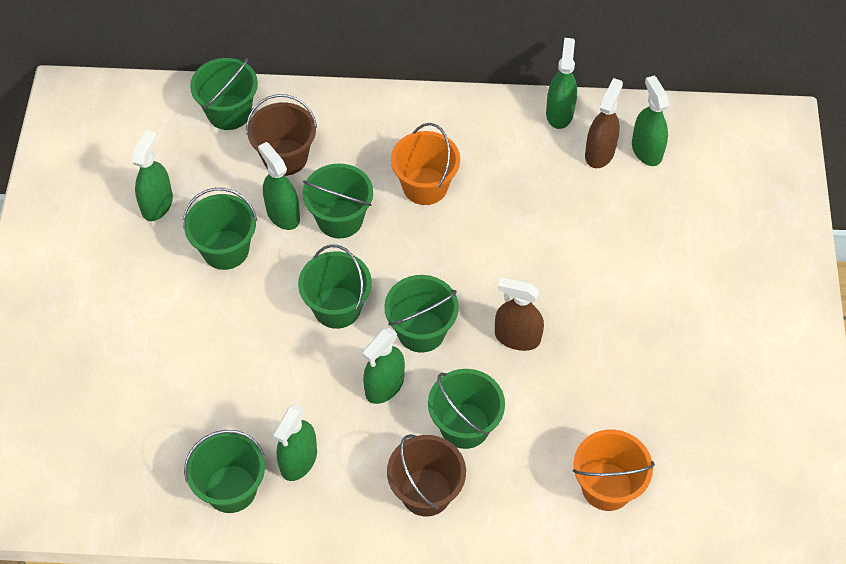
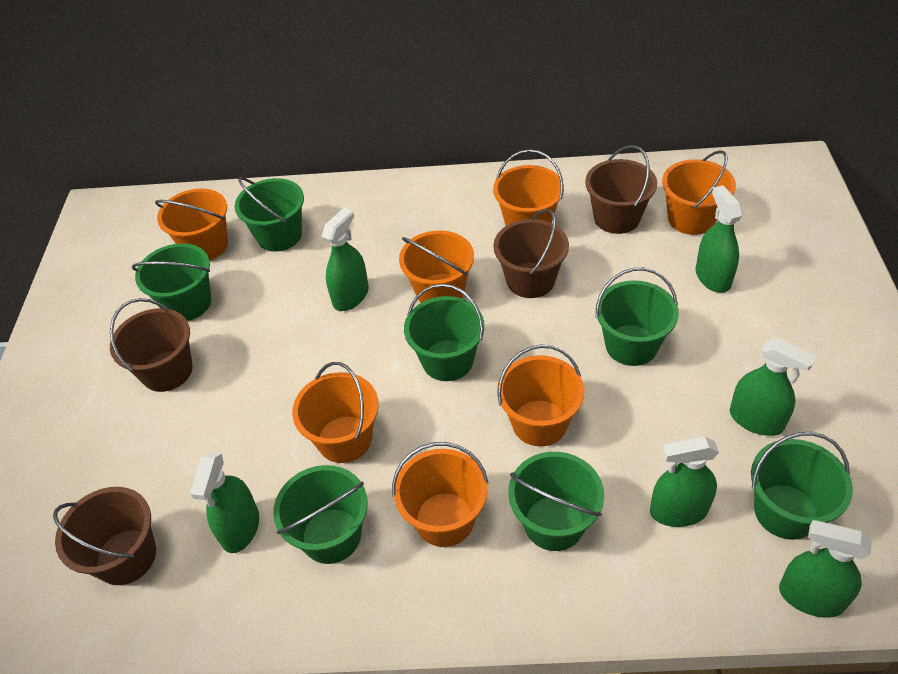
brown bucket: 2 -> 4
brown spray bottle: 2 -> 0
orange bucket: 2 -> 7

